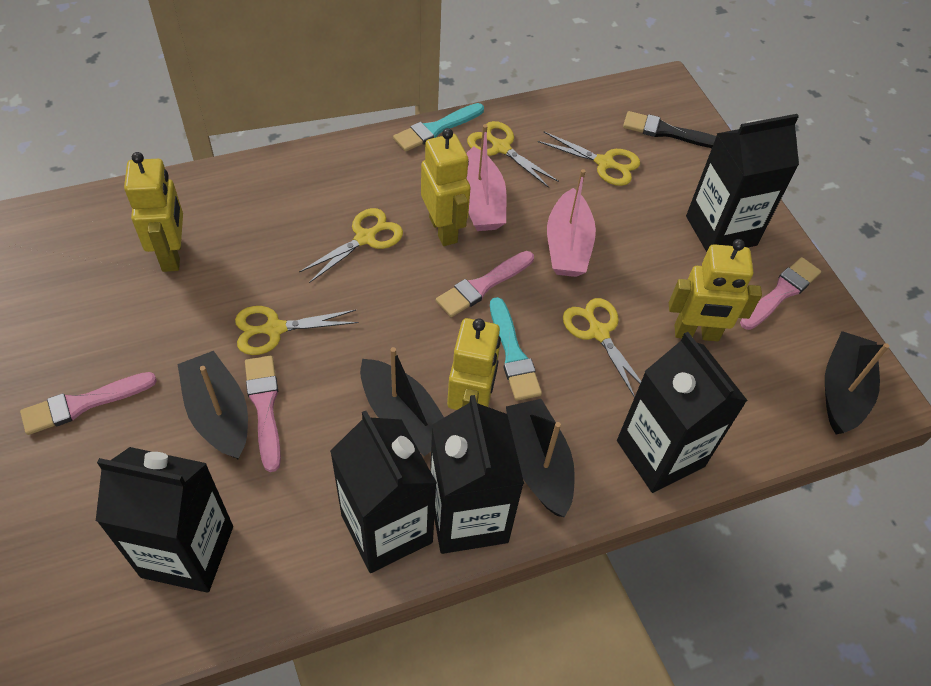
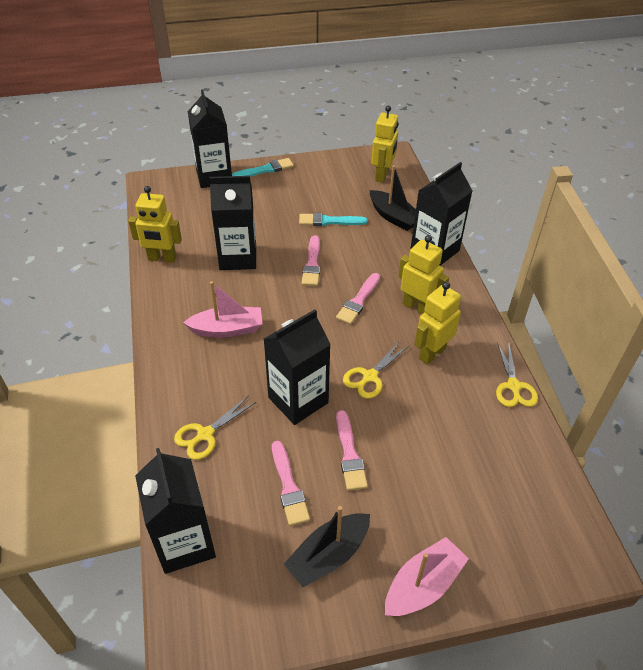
black boat: 4 -> 2
black brush: 1 -> 0
yellow scissors: 5 -> 3

